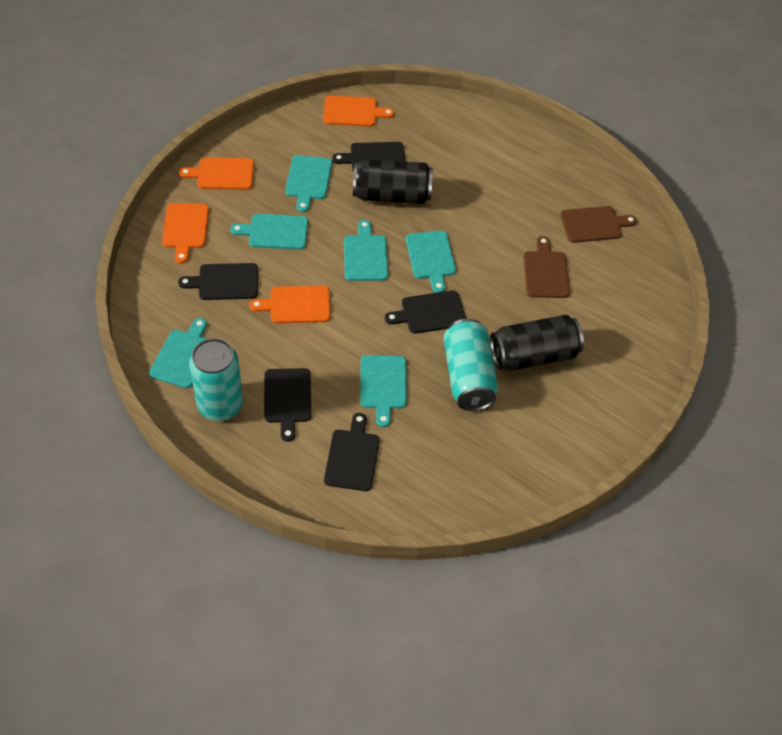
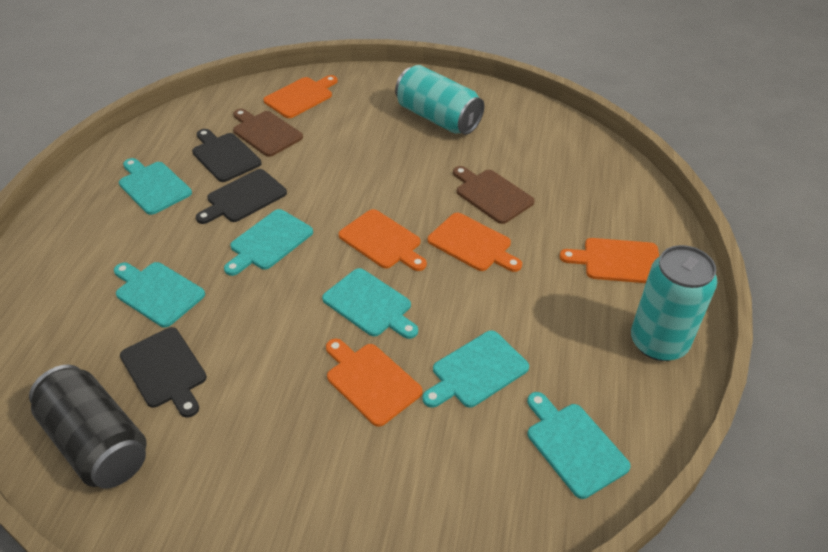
black can: 2 -> 1
black cutting board: 5 -> 3
orange cutting board: 4 -> 5

